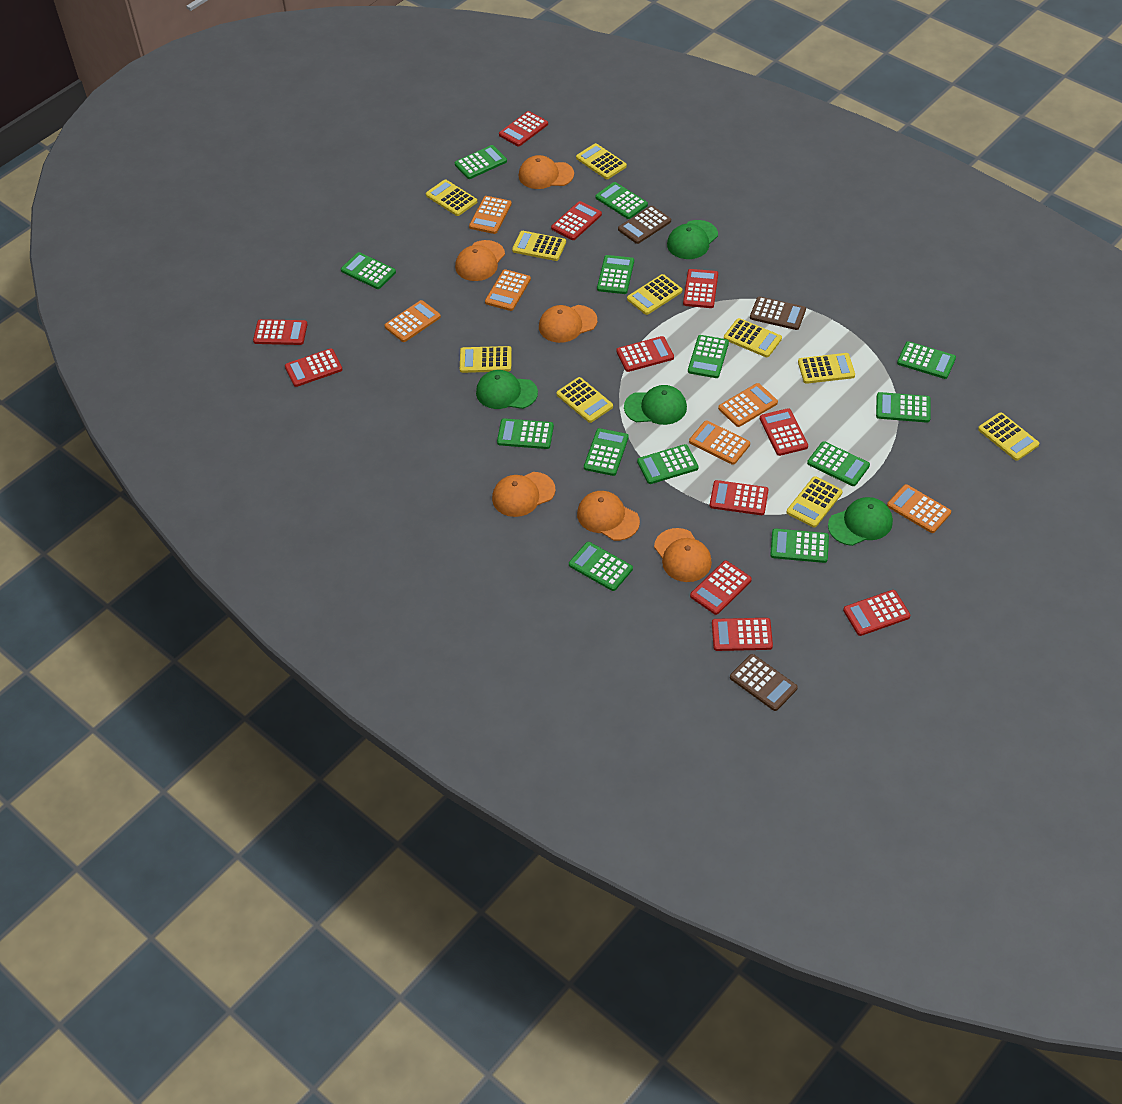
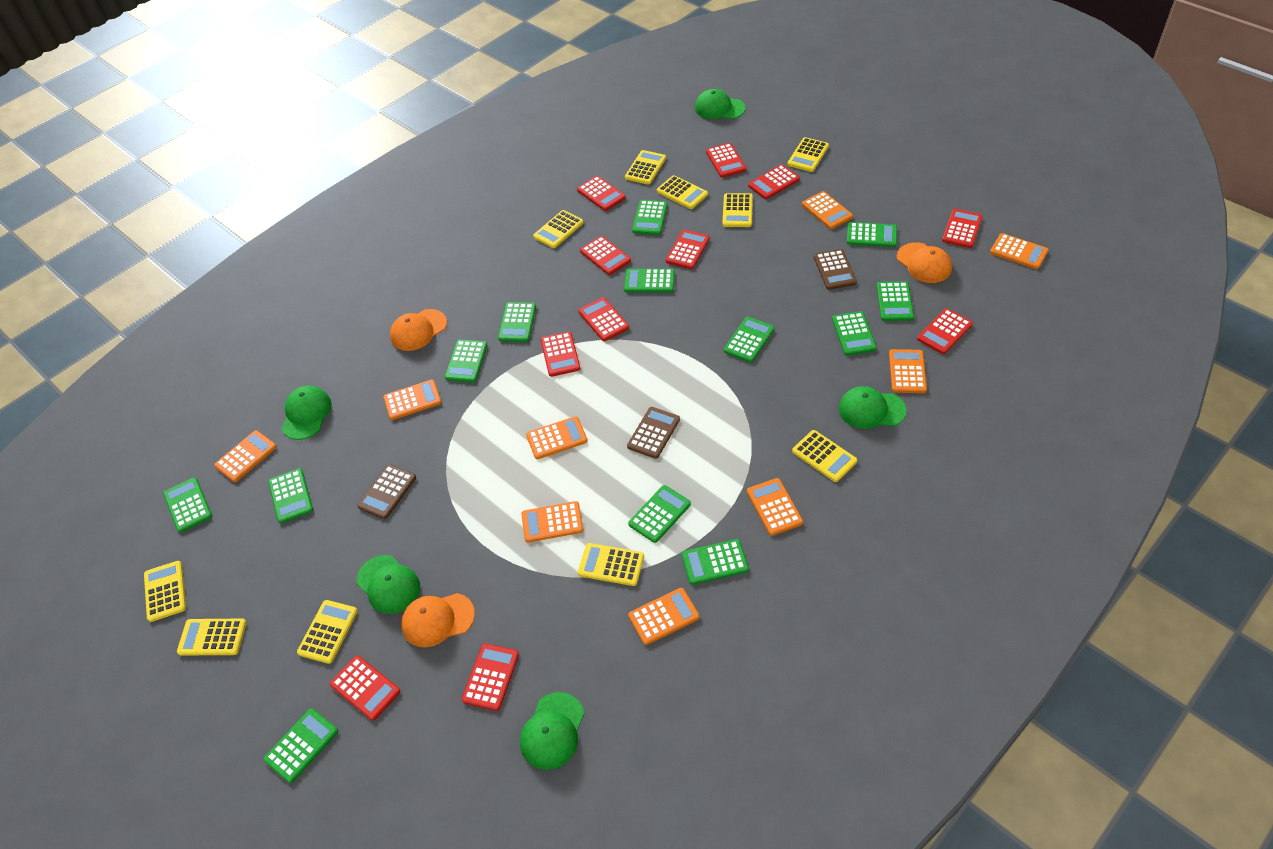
green cap: 4 -> 5
orange calculator: 6 -> 9
orange cap: 6 -> 3

